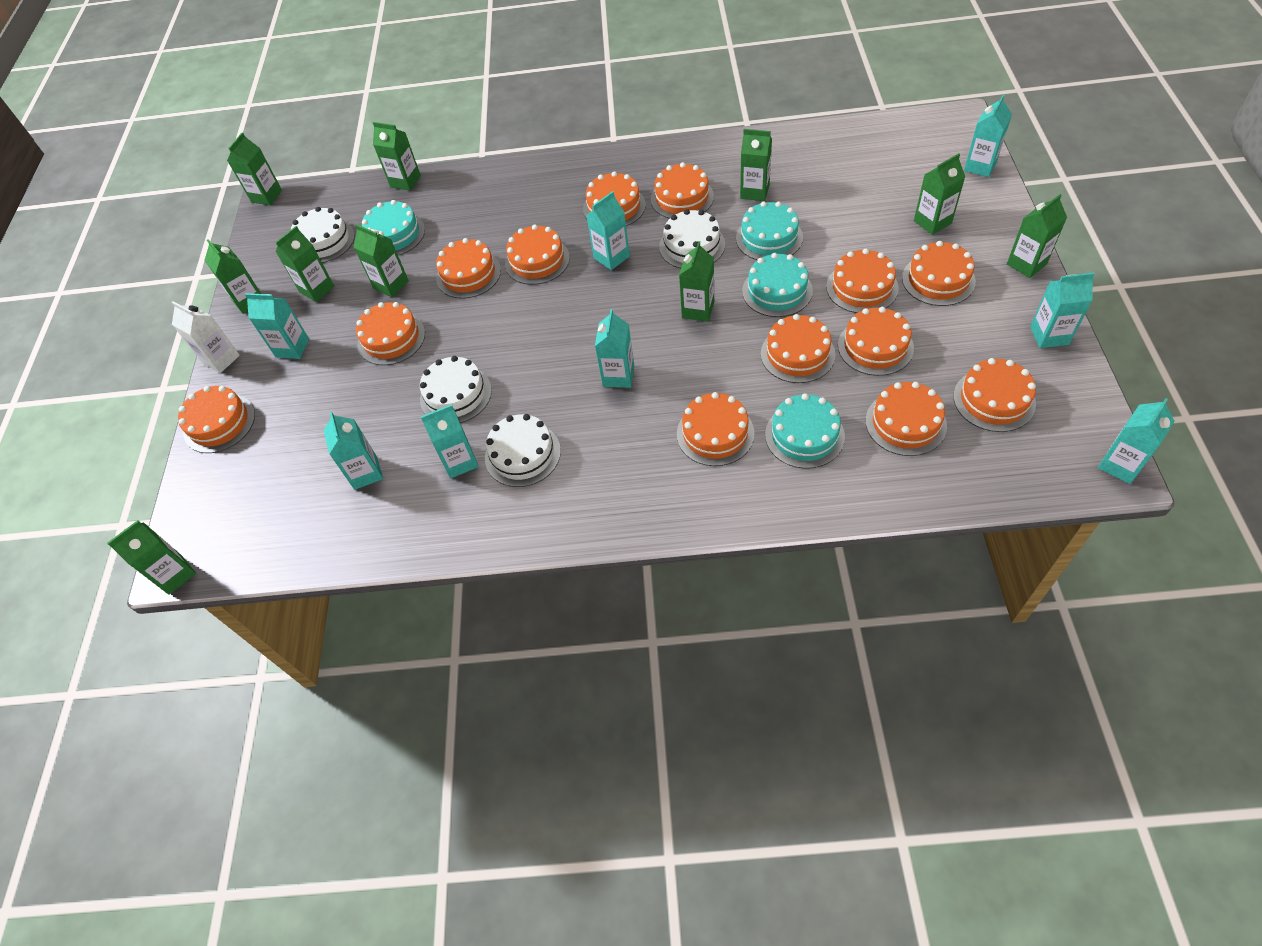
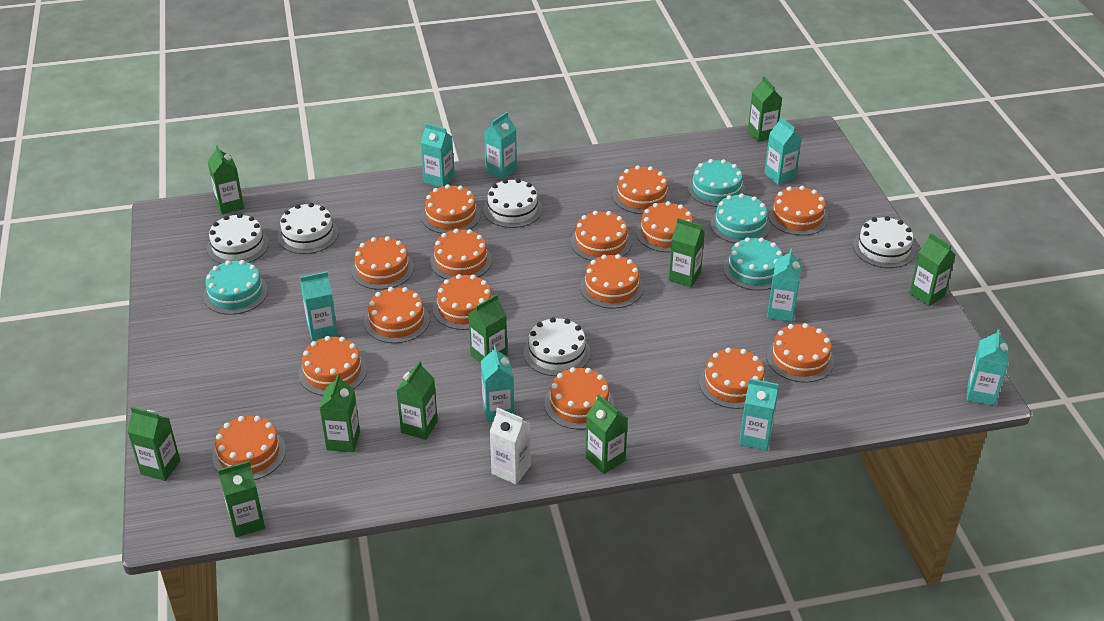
orange cake: 13 -> 15
white cake: 4 -> 5

